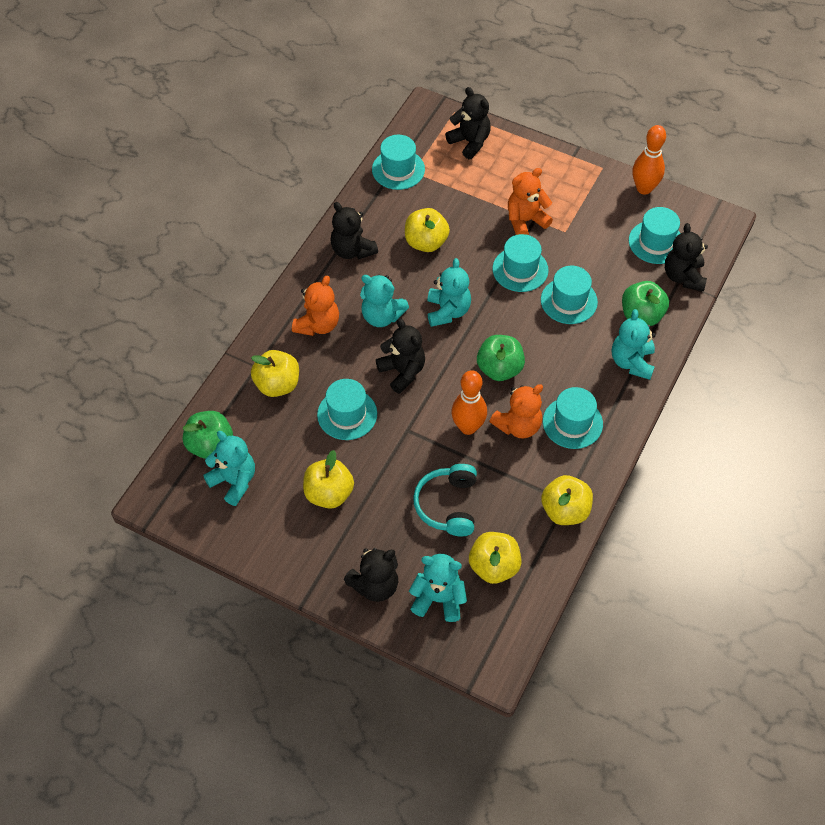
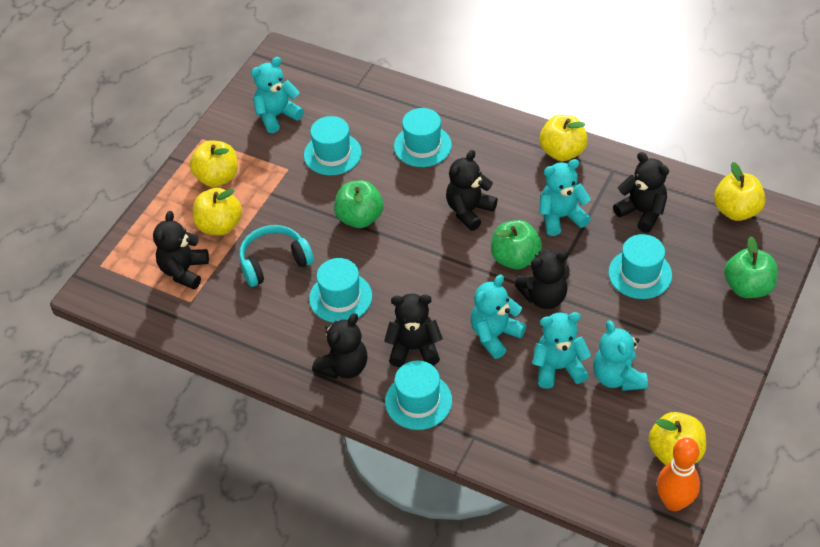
black teddy bear: 5 -> 6
orange bowling pin: 2 -> 1
orange teddy bear: 3 -> 0
turquoise hat: 6 -> 5

